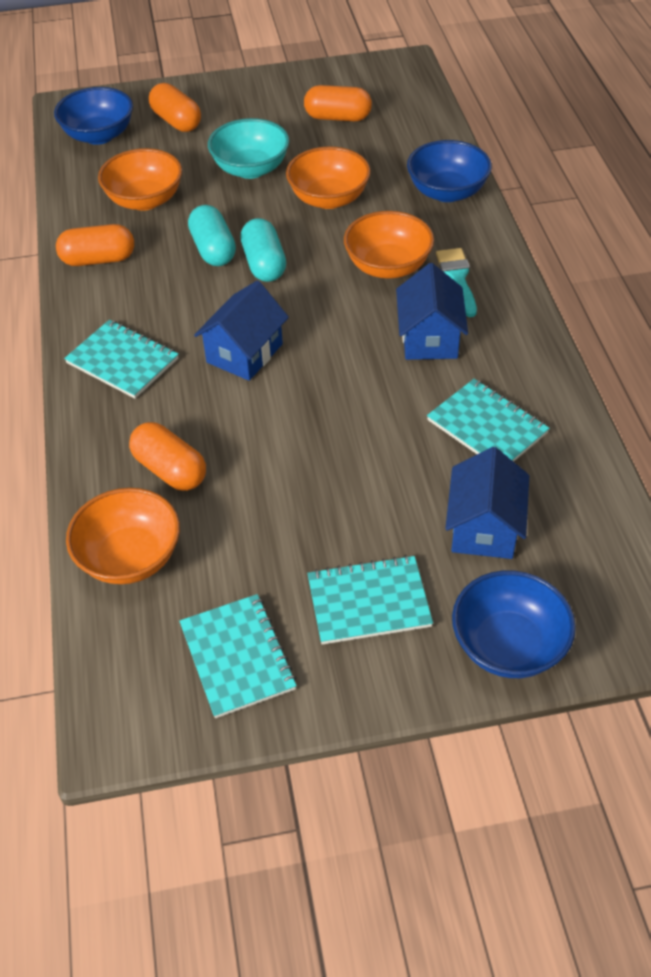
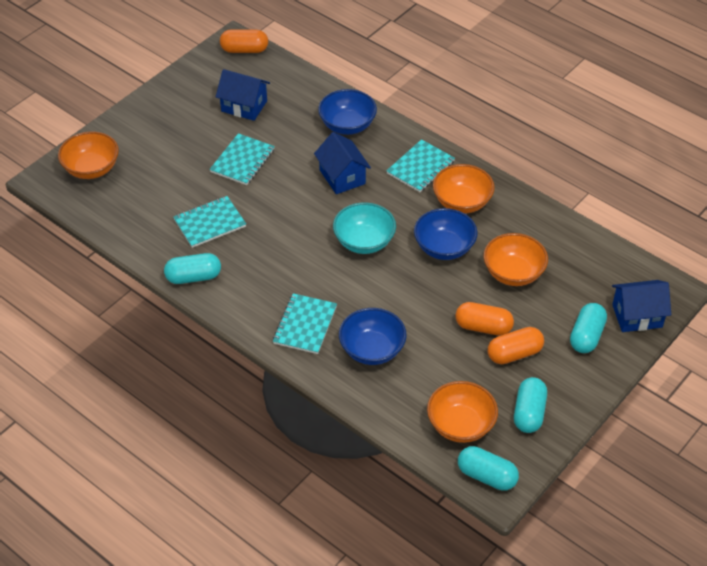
orange capsule: 4 -> 3
turquoise brush: 1 -> 0
turquoise capsule: 2 -> 4

